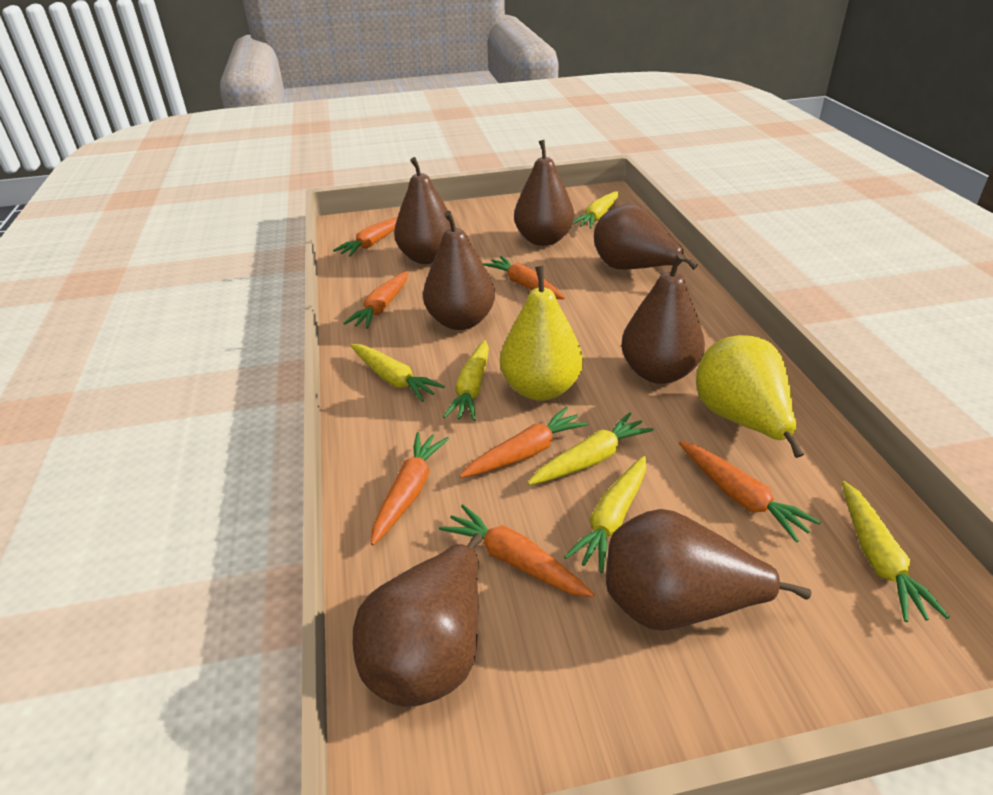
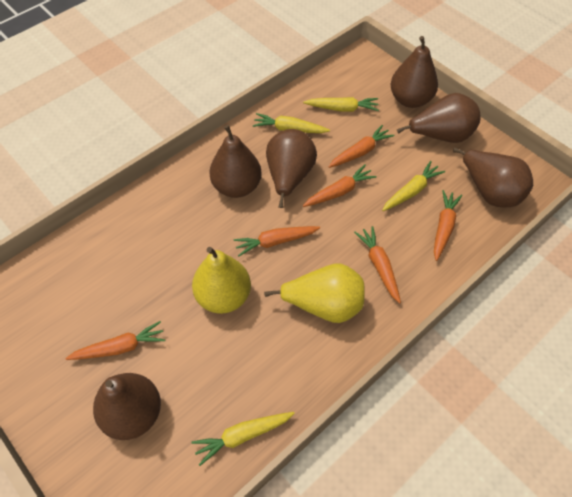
brown pear: 7 -> 6
orange carrot: 7 -> 6
yellow carrot: 6 -> 4

